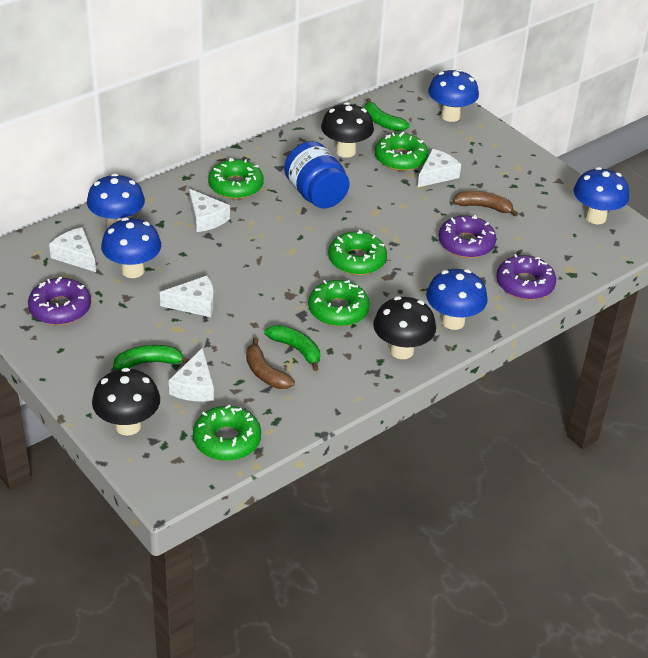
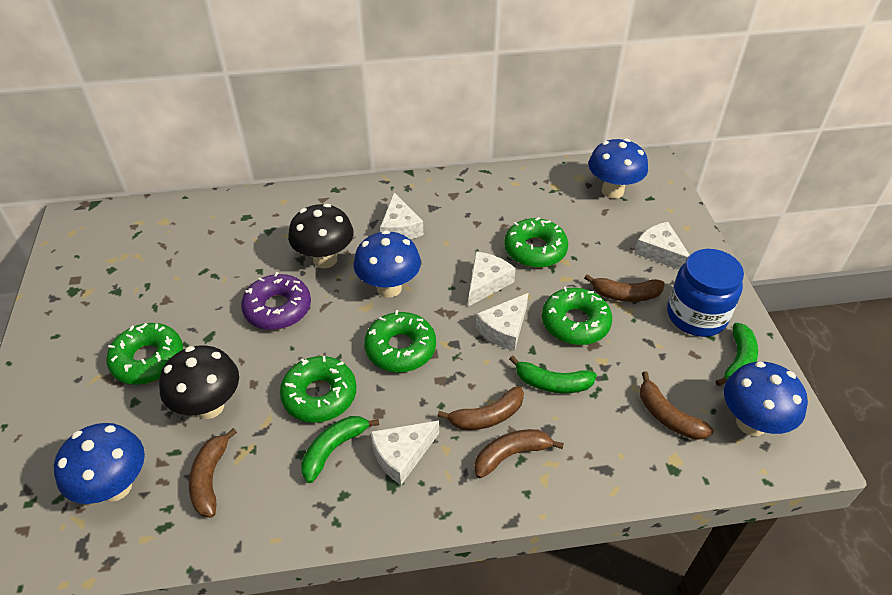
black mushroom: 3 -> 2
blue mushroom: 5 -> 4
brown banana: 2 -> 5
purple donut: 3 -> 1

